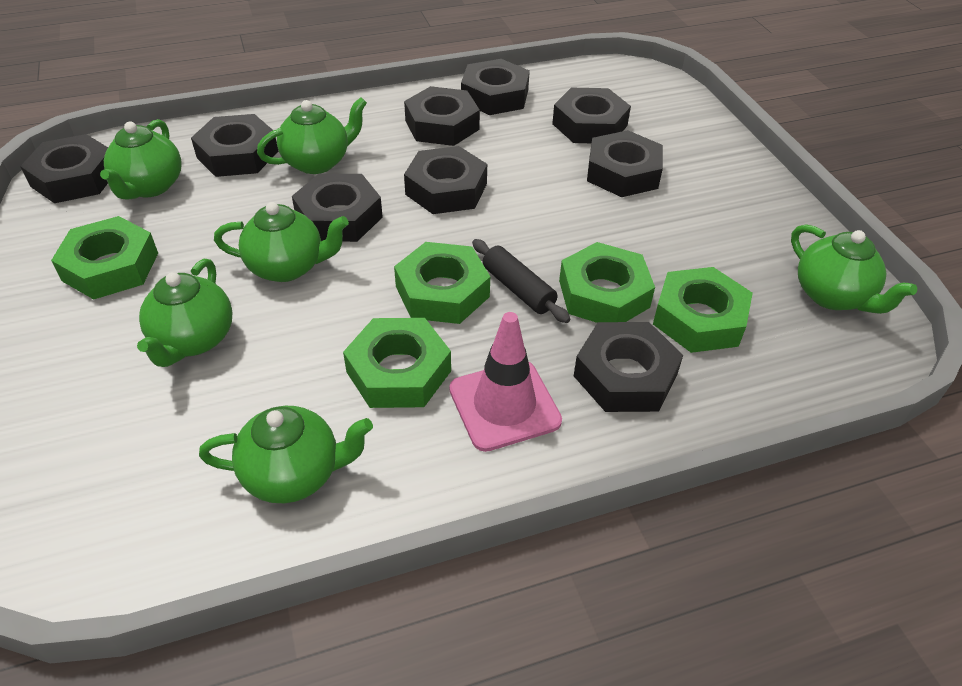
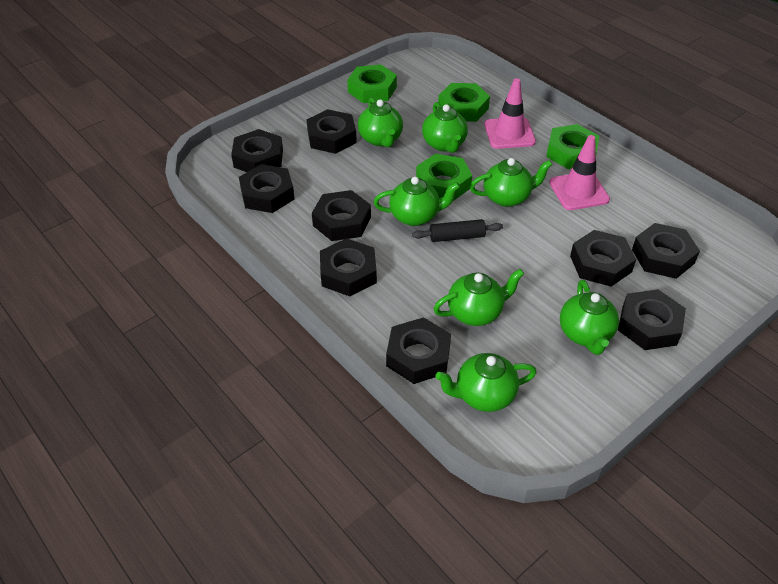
green nut: 5 -> 4
green teapot: 6 -> 7
pink traffic cone: 1 -> 2

